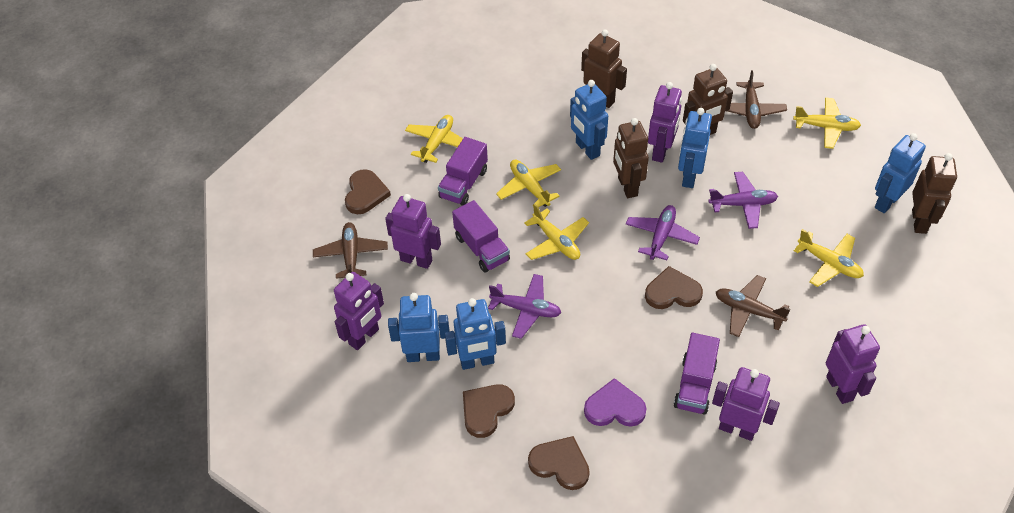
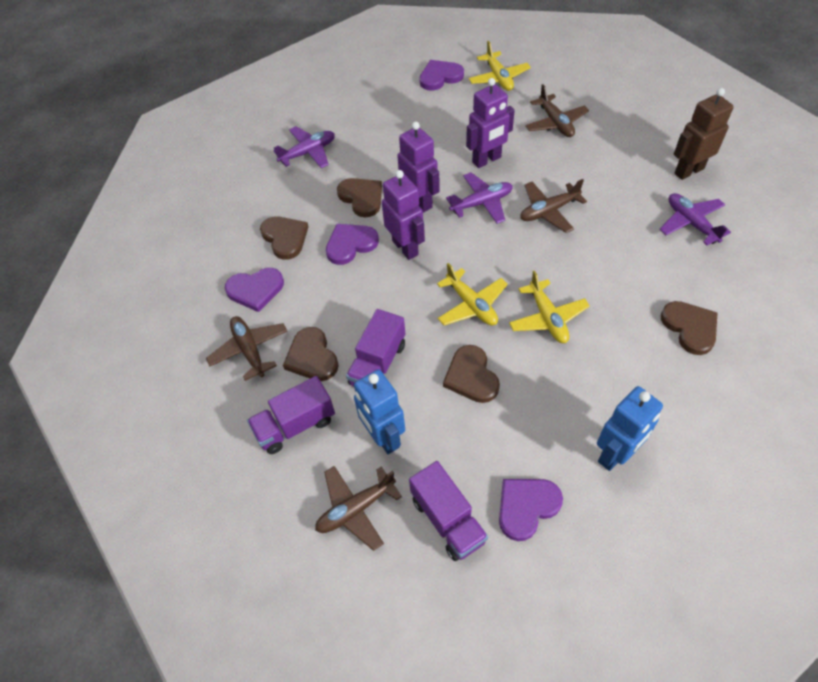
blue robot: 5 -> 2
brown heart: 4 -> 5
brown plane: 3 -> 4
brown robot: 4 -> 1
purple heart: 1 -> 4
purple robot: 5 -> 3
yellow plane: 5 -> 3

